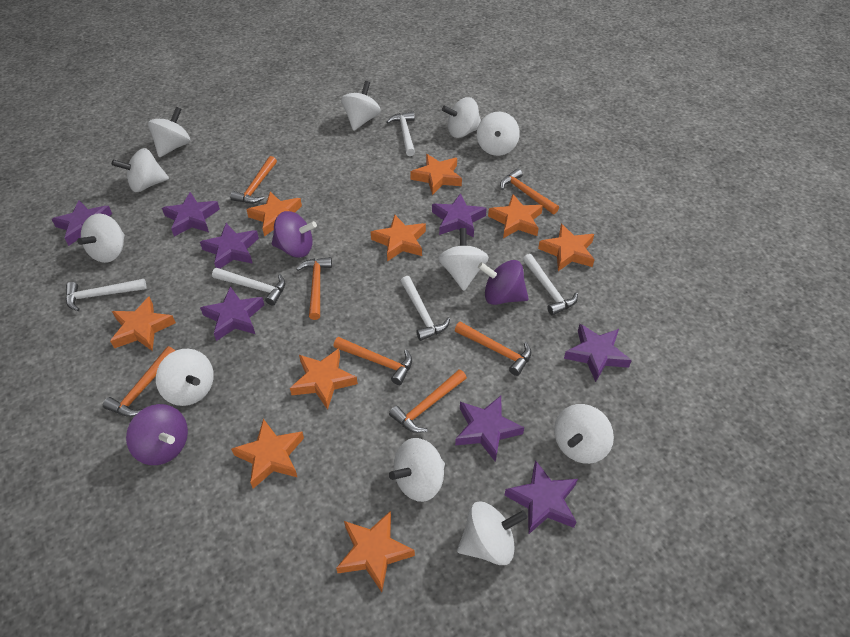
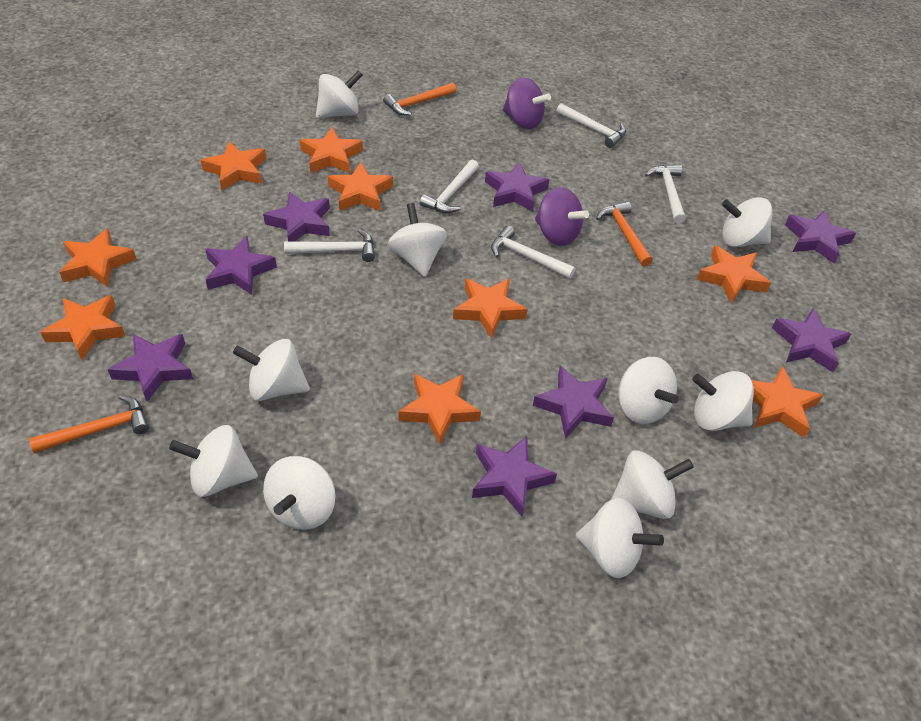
orange hammer: 7 -> 3
purple spinning top: 3 -> 2
white spinning top: 11 -> 10

